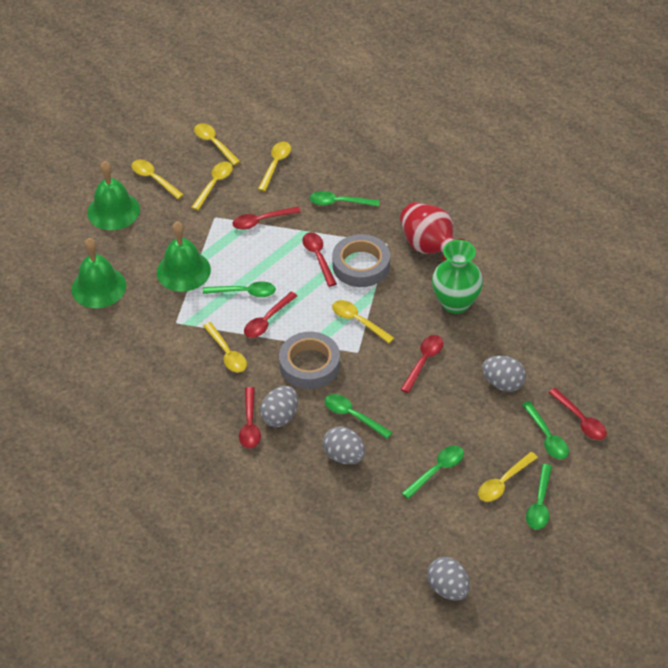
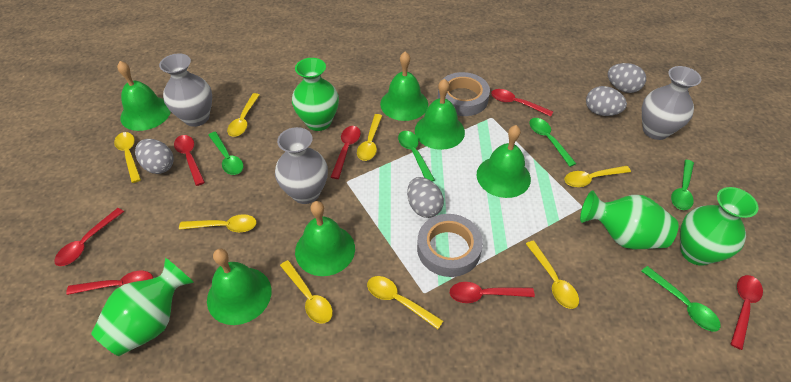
green bell: 3 -> 6
green spoon: 6 -> 5
green vase: 1 -> 4
grey vase: 0 -> 3
red spoon: 6 -> 7
red vase: 1 -> 0
yellow spoon: 7 -> 8

